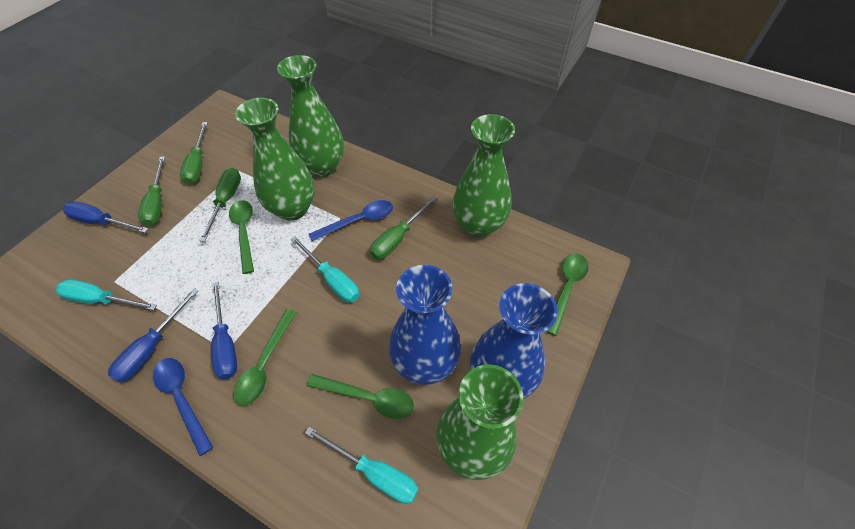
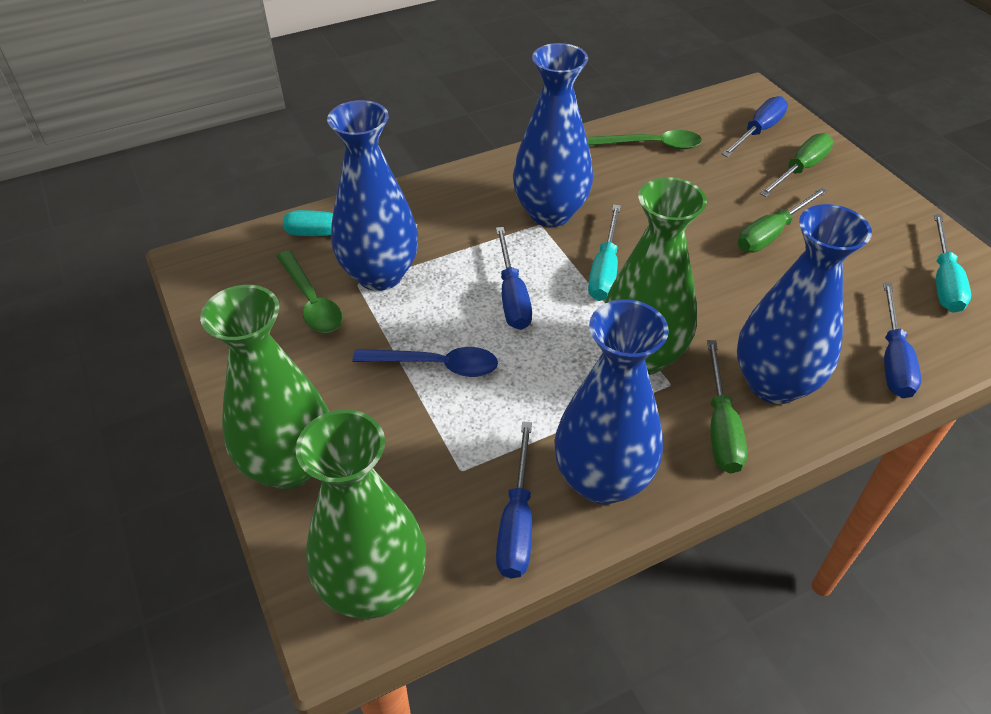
blue screwdriver: 3 -> 4
blue spoon: 2 -> 1
blue vase: 2 -> 4
green screwdriver: 4 -> 3
green spoon: 4 -> 2
green vase: 4 -> 3

